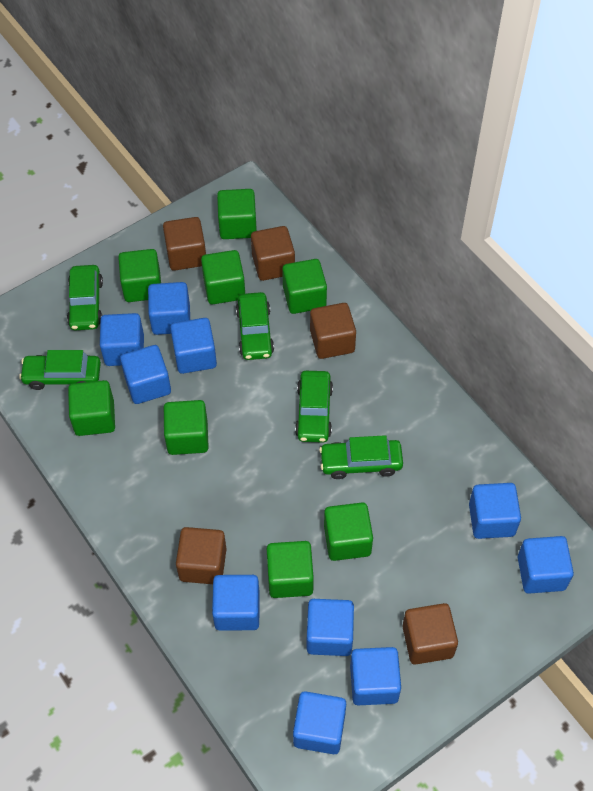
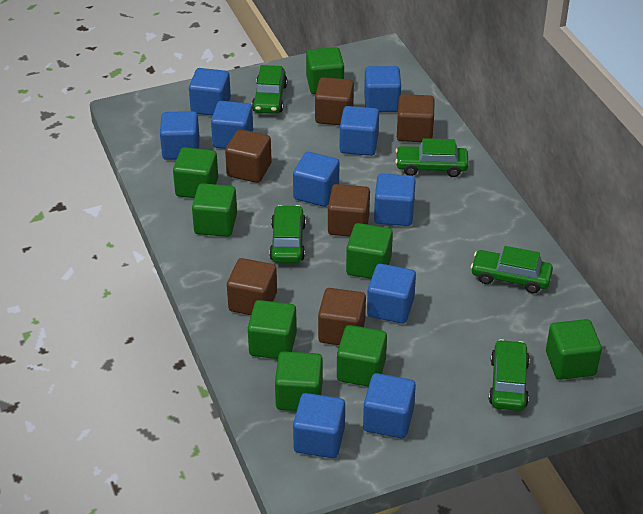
brown cube: 5 -> 6

